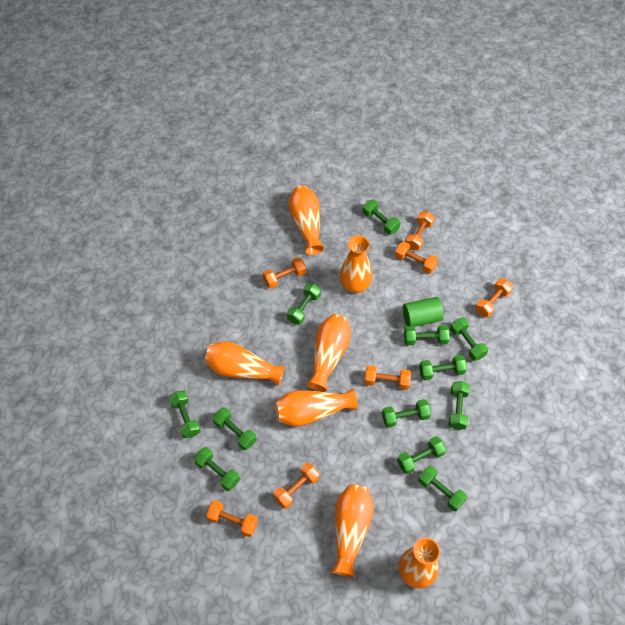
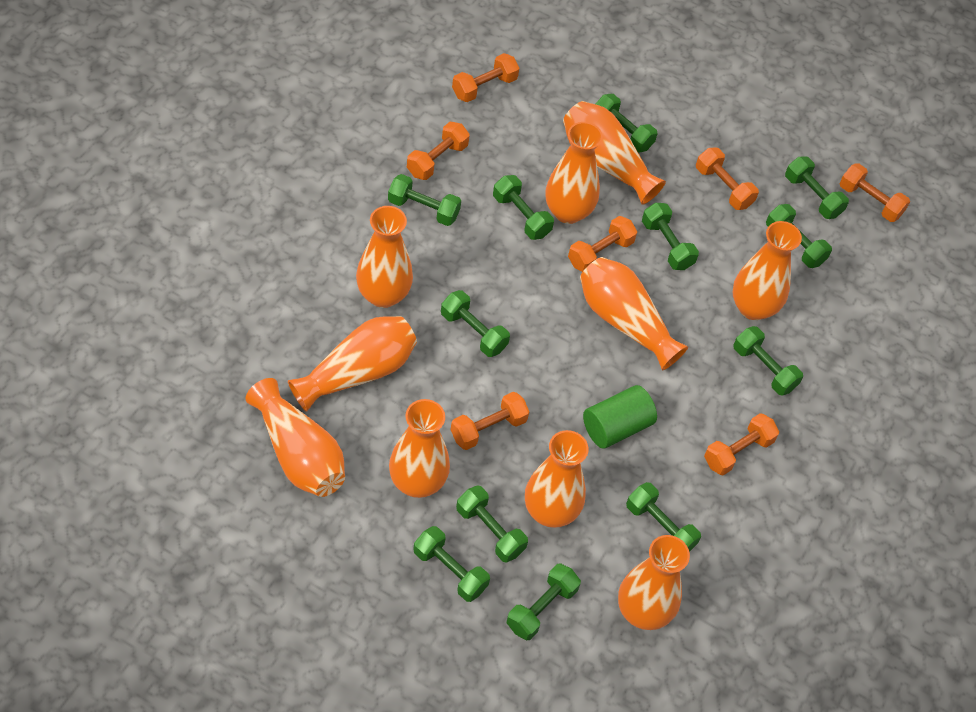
orange vase: 7 -> 10

